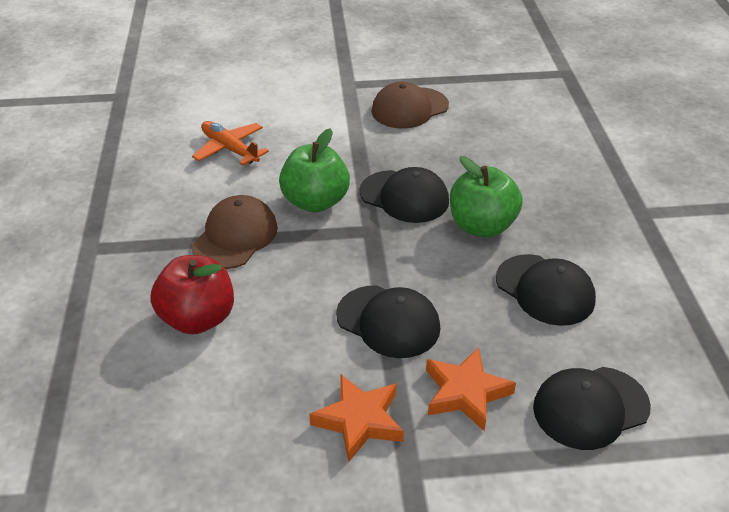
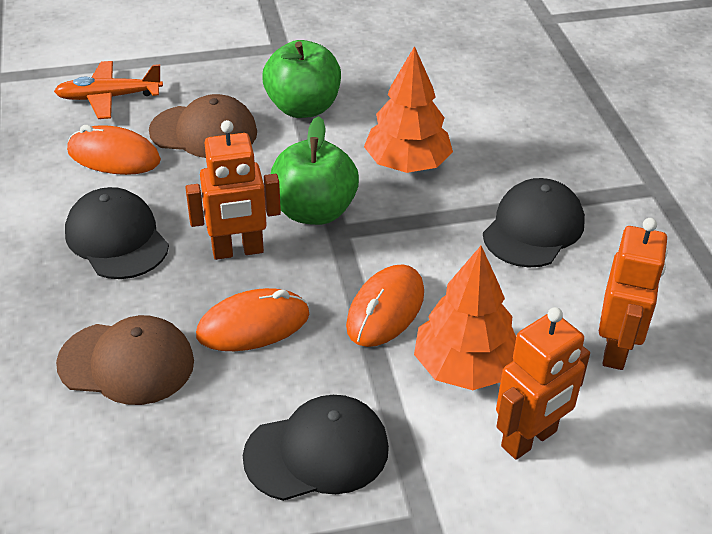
black cap: 4 -> 3
orange mouse: 0 -> 3
orange robot: 0 -> 3
orange star: 2 -> 0
orange tree: 0 -> 2
red apple: 1 -> 0

